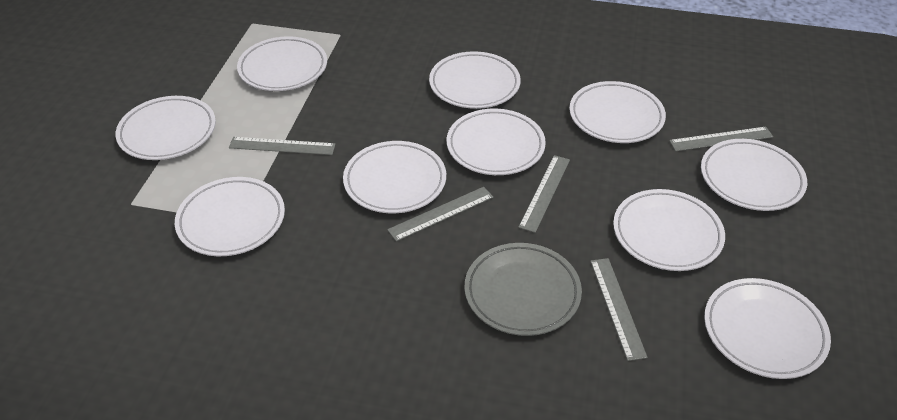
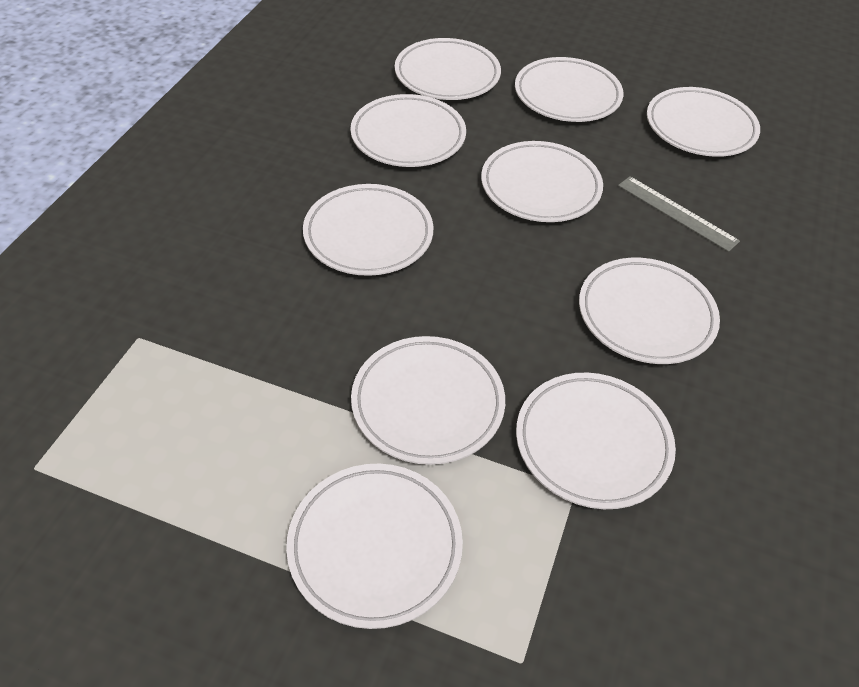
grey plate: 1 -> 0
grey ruler: 5 -> 1

